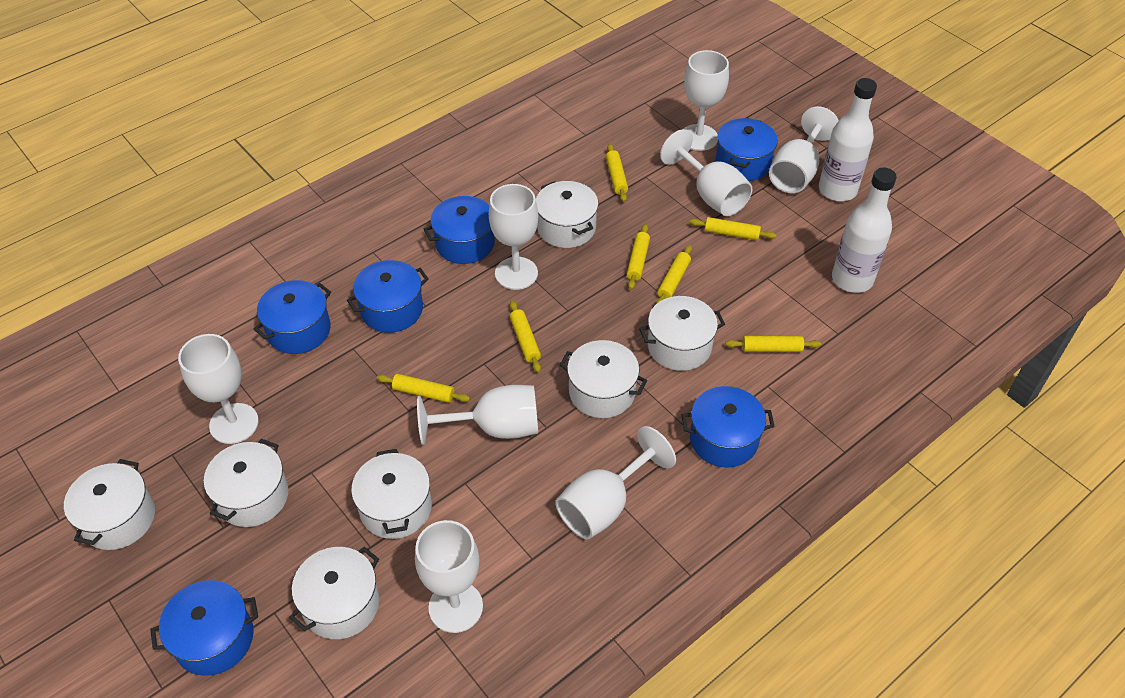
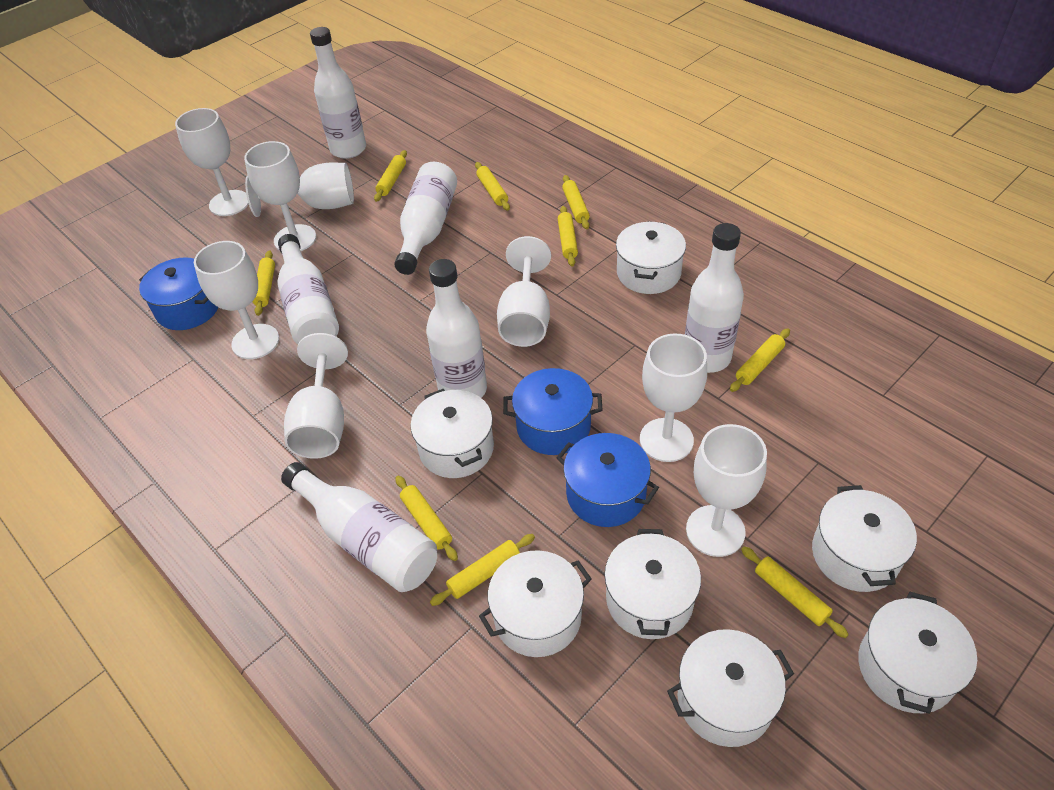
blue pot: 6 -> 3
white bottle: 2 -> 6
yellow rolling pin: 7 -> 9

